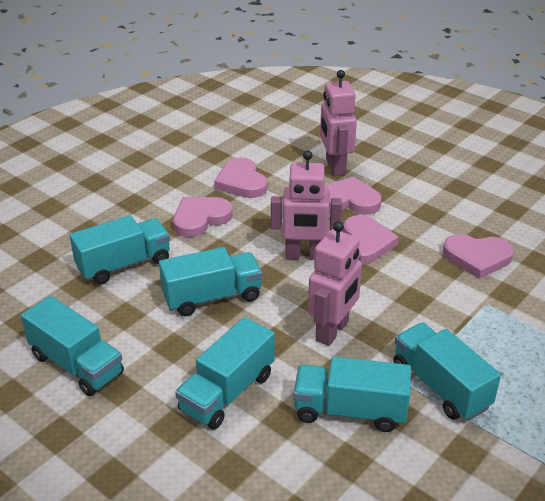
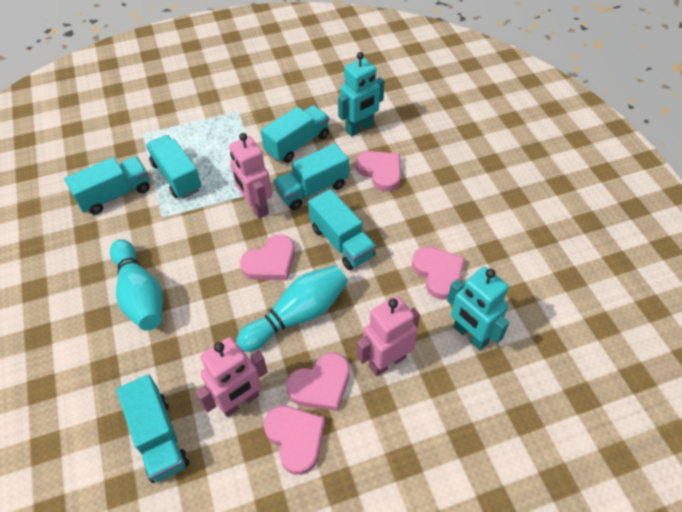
turquoise bowling pin: 0 -> 2
turquoise robot: 0 -> 2

